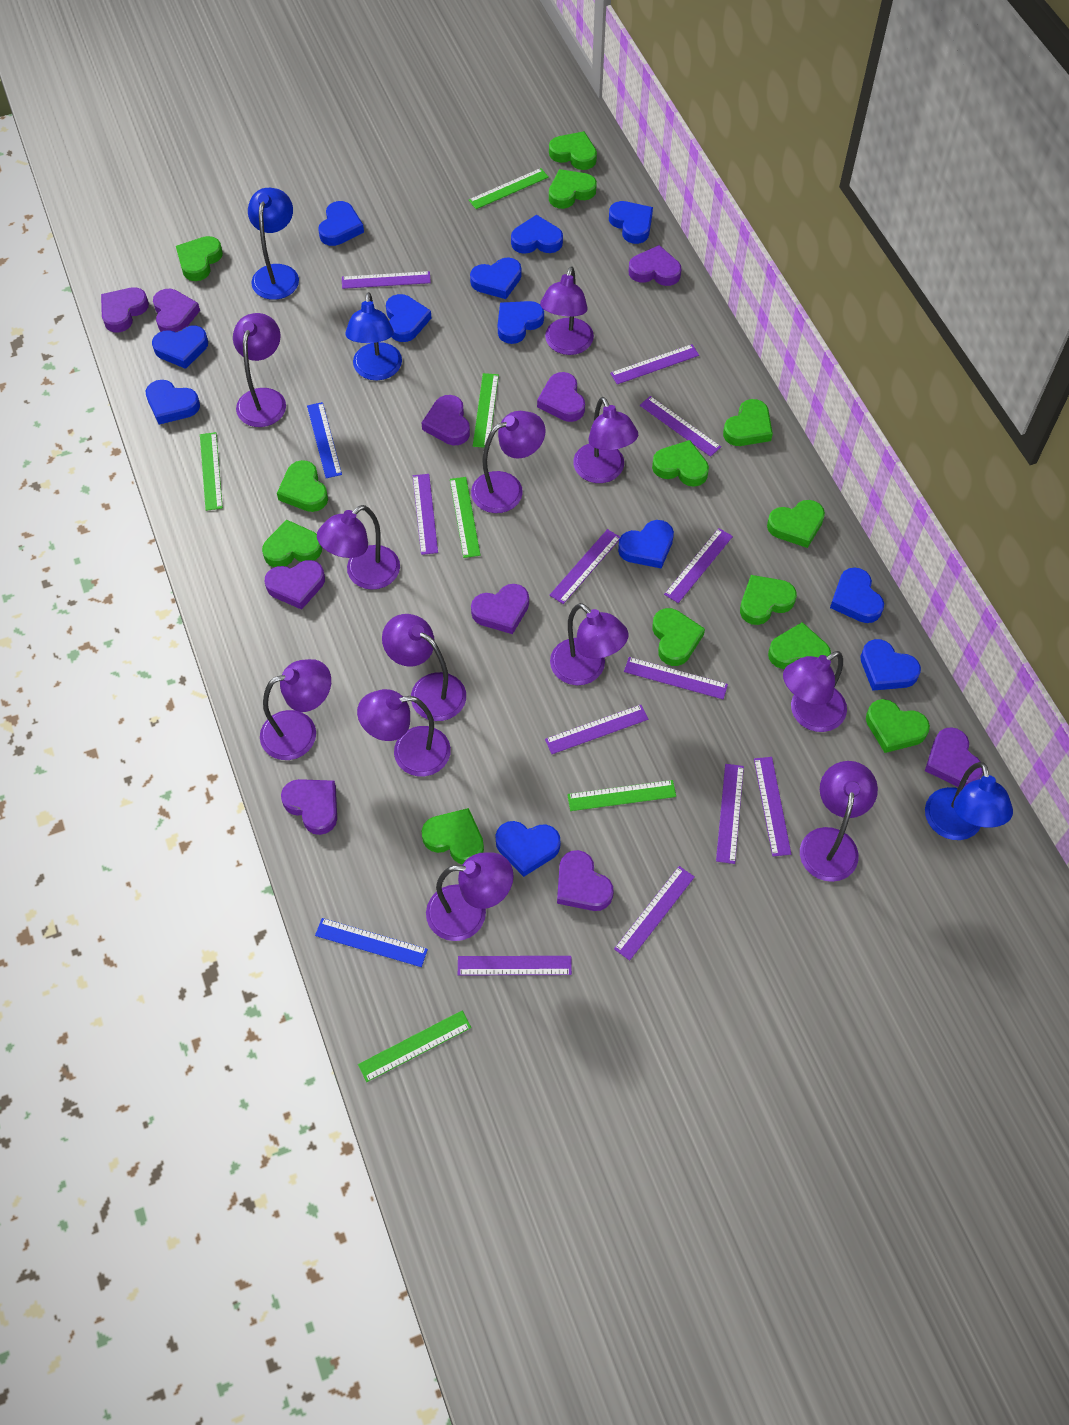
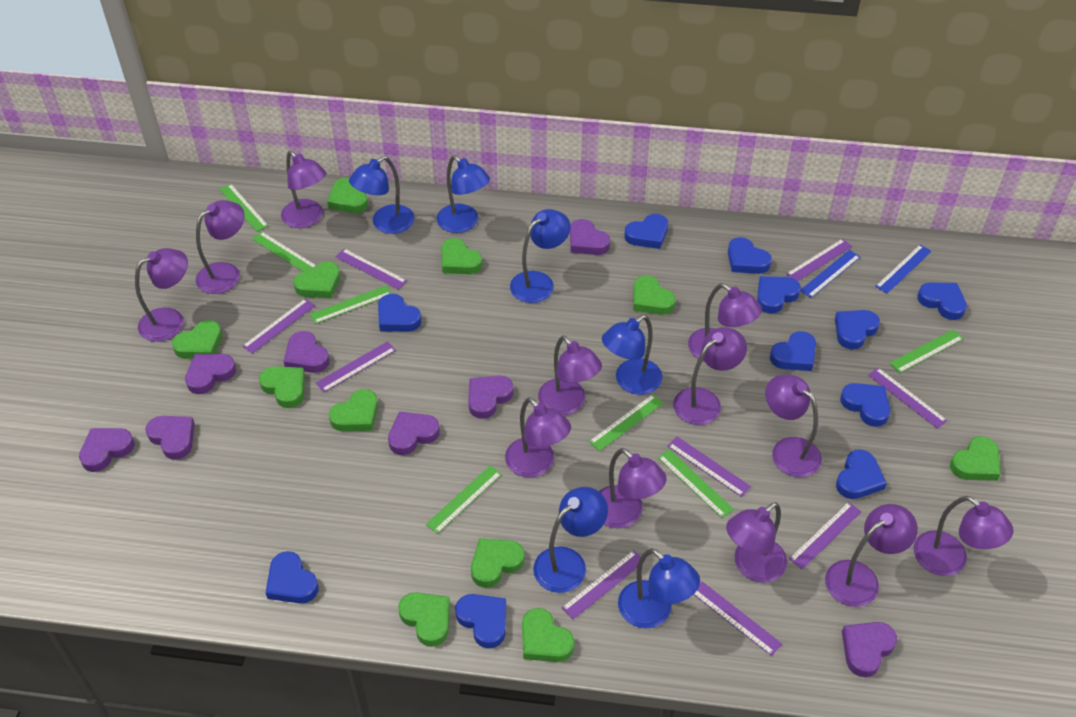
blue heart: 12 -> 11
blue lamp: 3 -> 6
green heart: 13 -> 11
green ruler: 6 -> 7
purple heart: 10 -> 8
purple ruler: 12 -> 9

